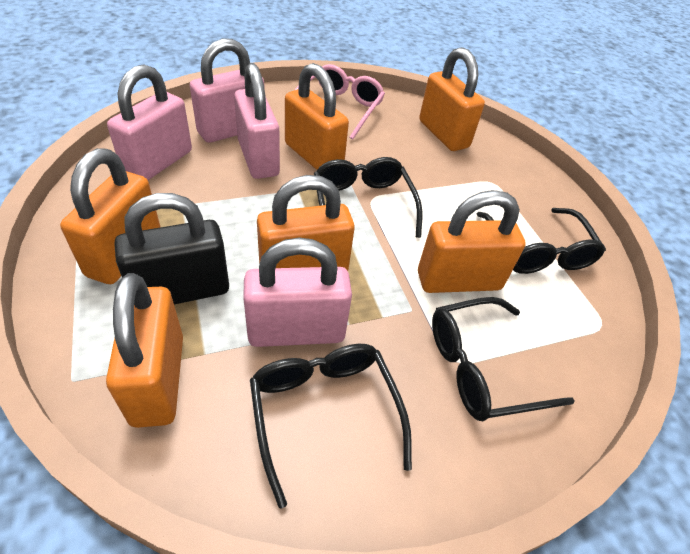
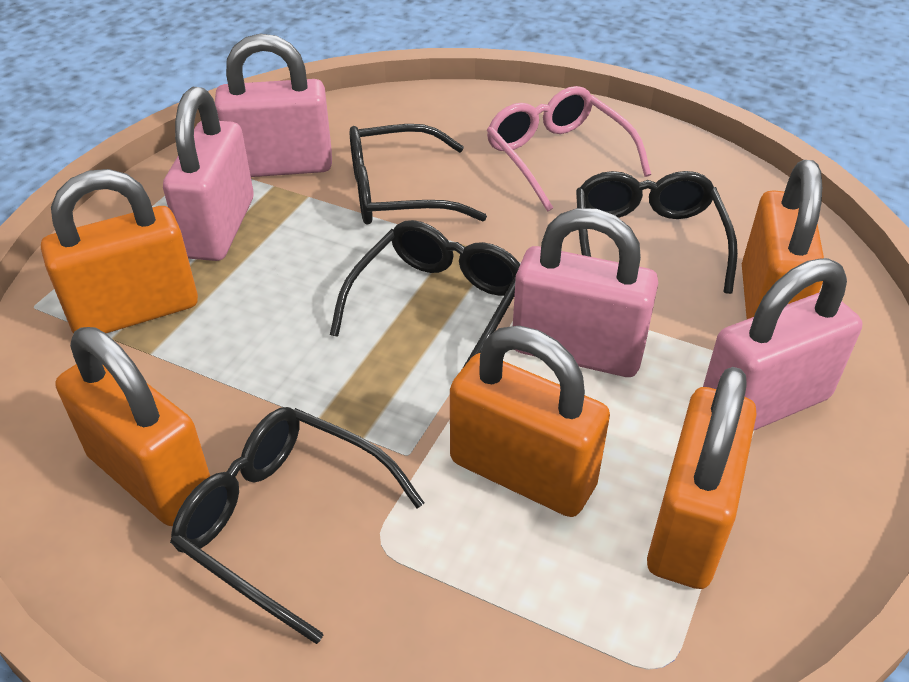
black padlock: 1 -> 0
orange padlock: 6 -> 5

